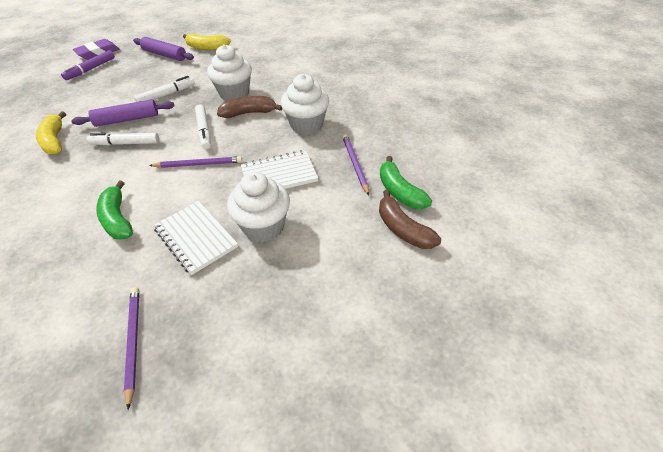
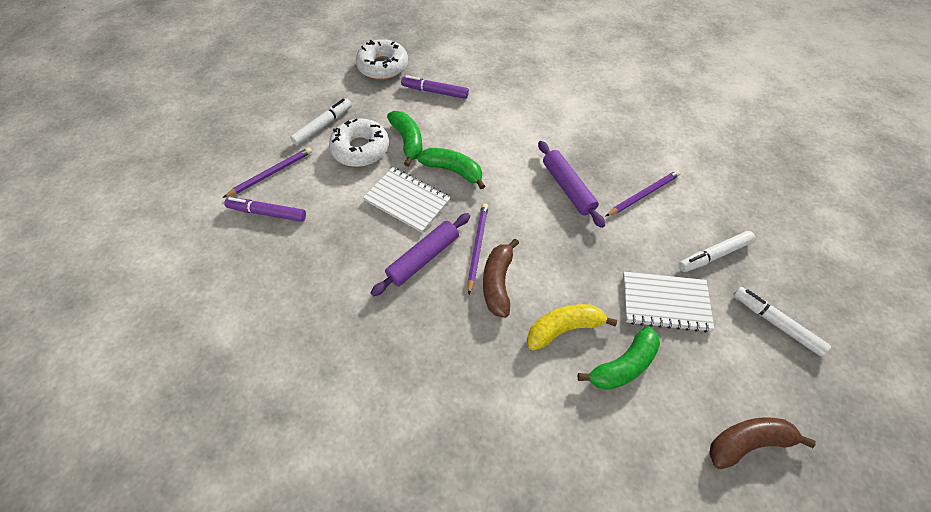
green banana: 2 -> 3
purple eraser: 1 -> 0
purple marker: 1 -> 2
white cupcake: 3 -> 0
white donut: 0 -> 2
yellow banana: 2 -> 1

